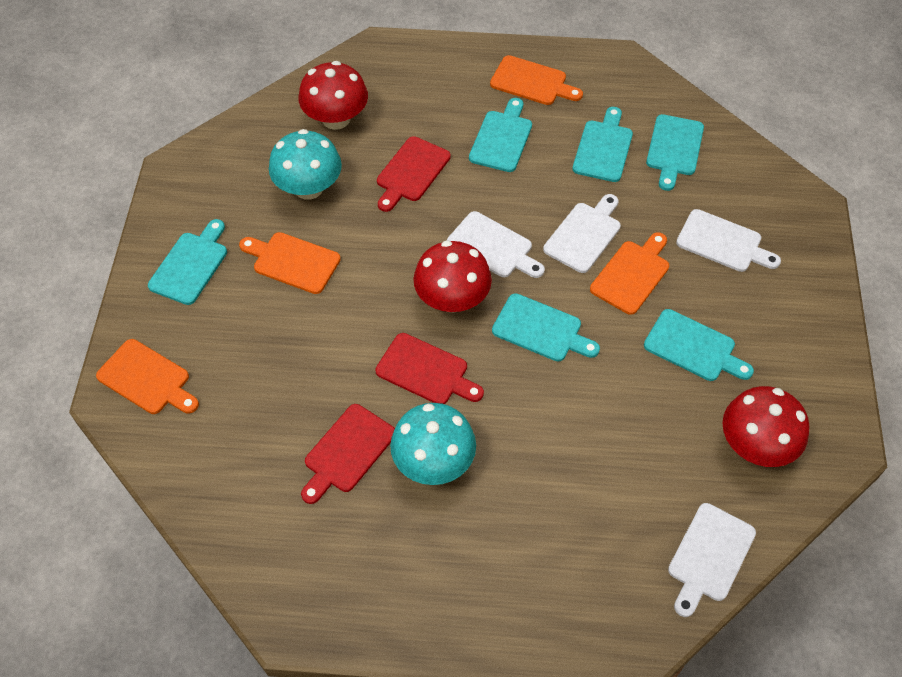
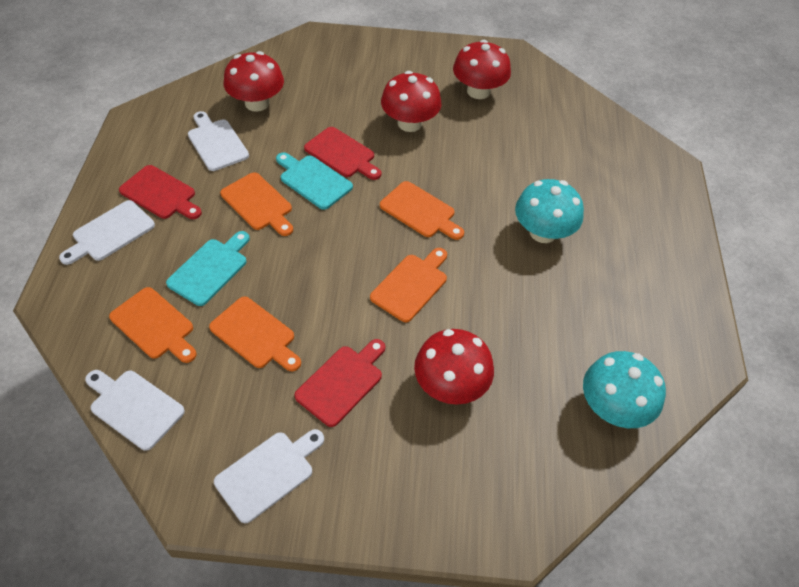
orange cutting board: 4 -> 5
red mushroom: 3 -> 4
turquoise cutting board: 6 -> 2

